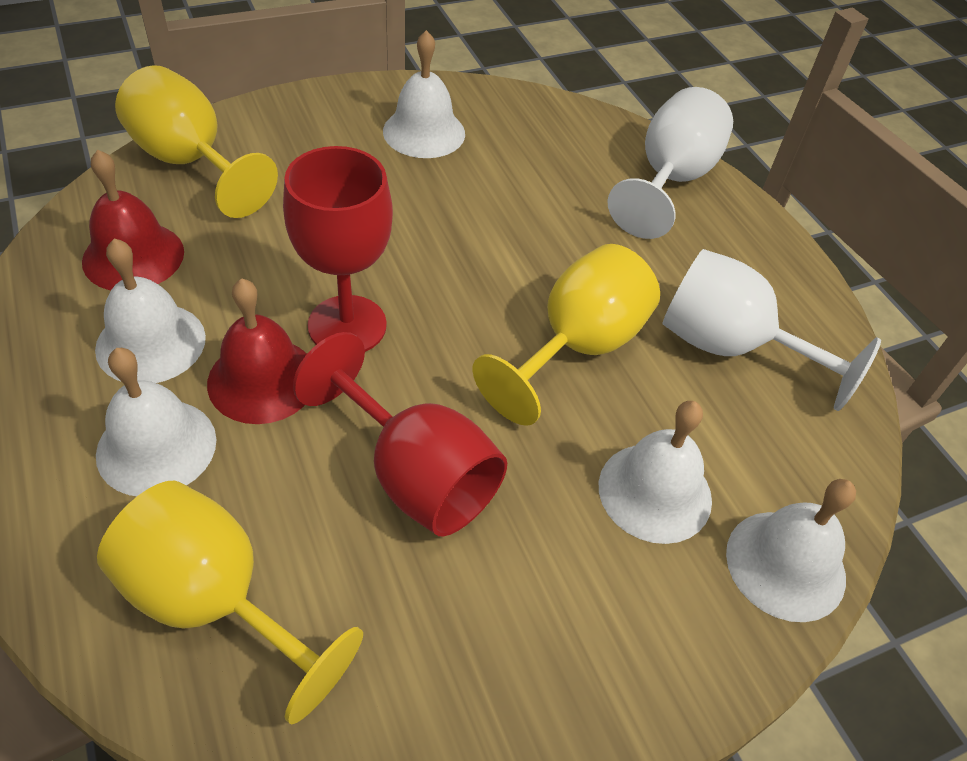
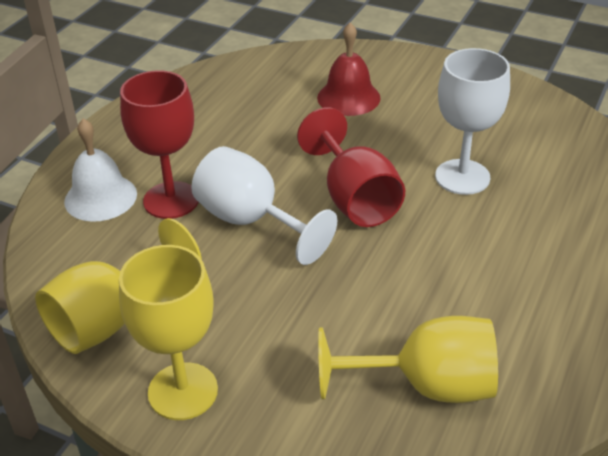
red bell: 2 -> 1
white bell: 5 -> 1

